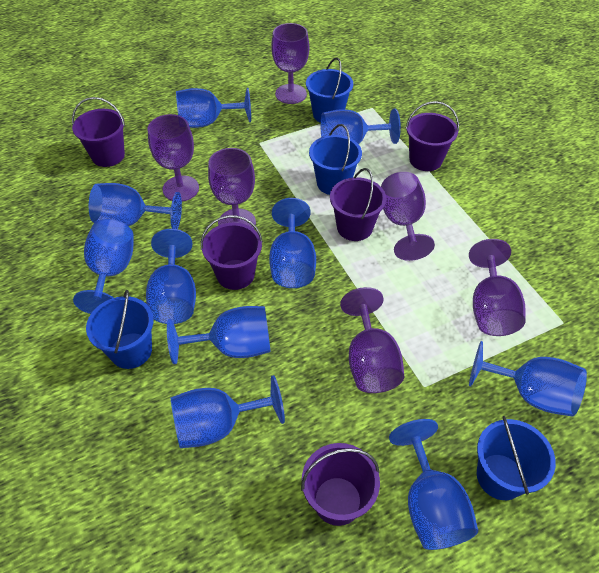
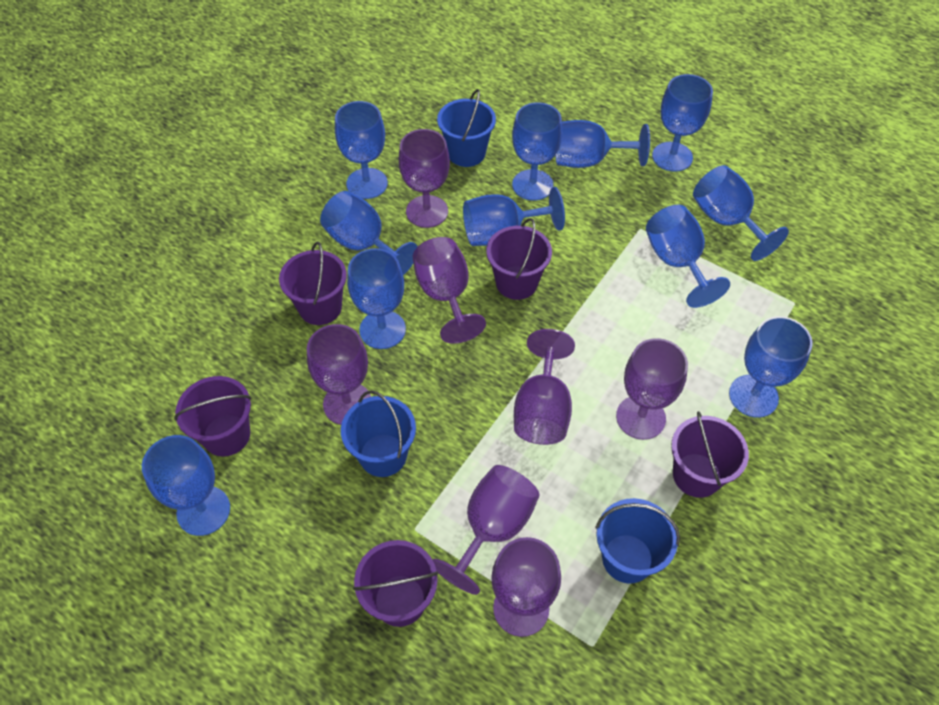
blue bucket: 4 -> 3
blue goblet: 10 -> 11
purple goblet: 6 -> 7

